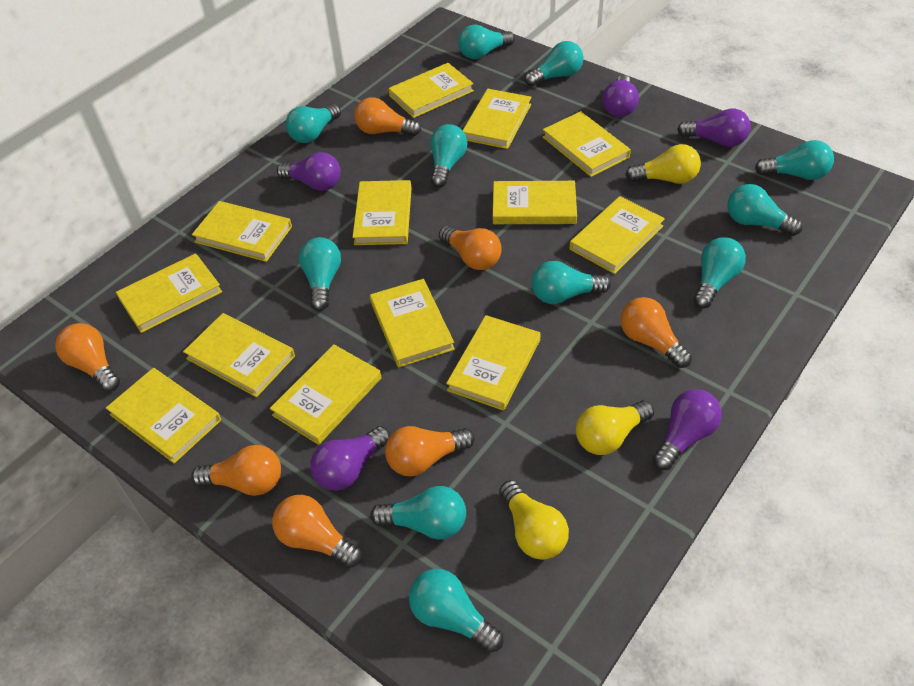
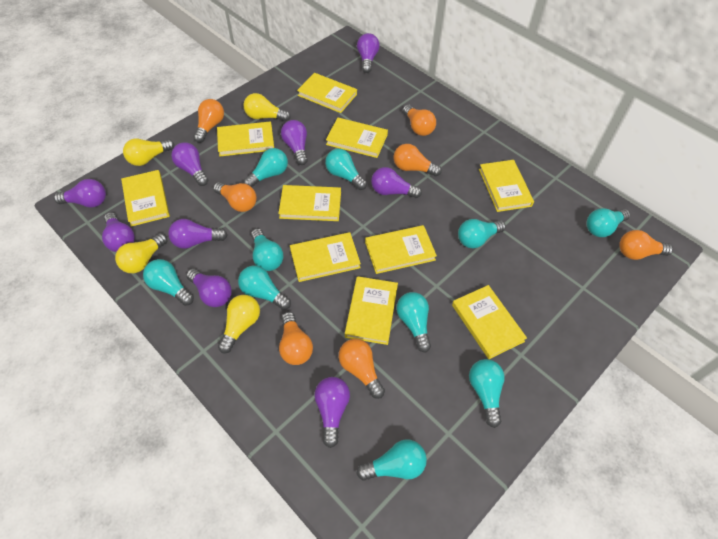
purple light bulb: 5 -> 9
turquoise light bulb: 11 -> 10
yellow book: 13 -> 10
yellow light bulb: 3 -> 4

